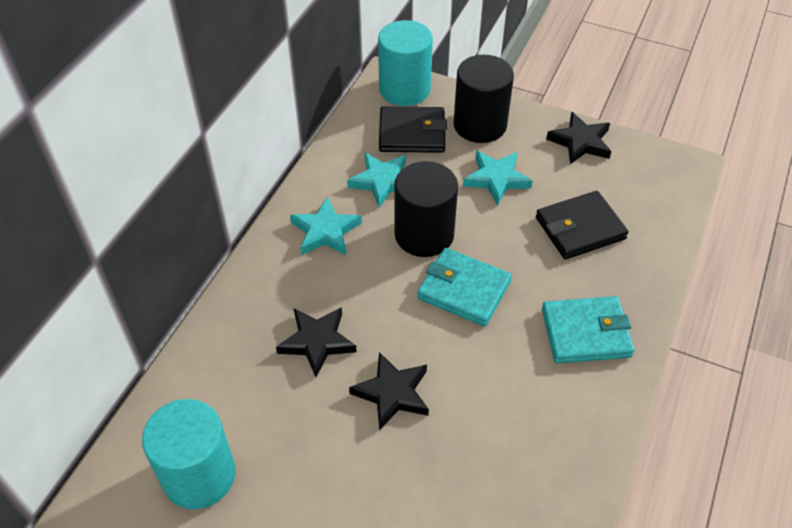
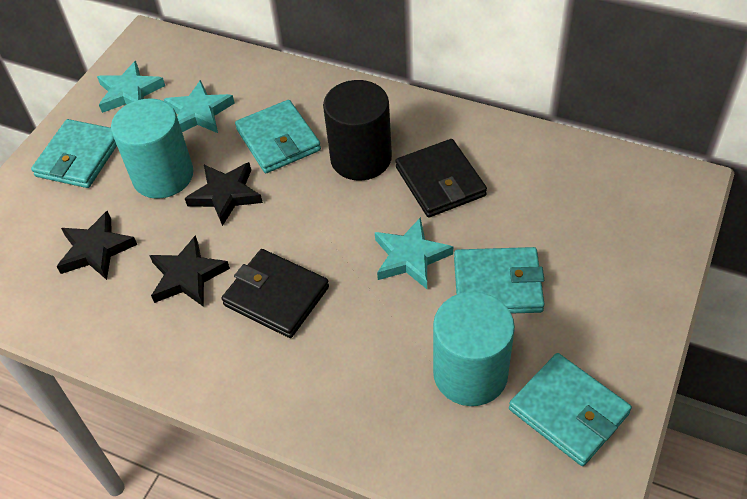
black cylinder: 2 -> 1
turquoise wallet: 2 -> 4

